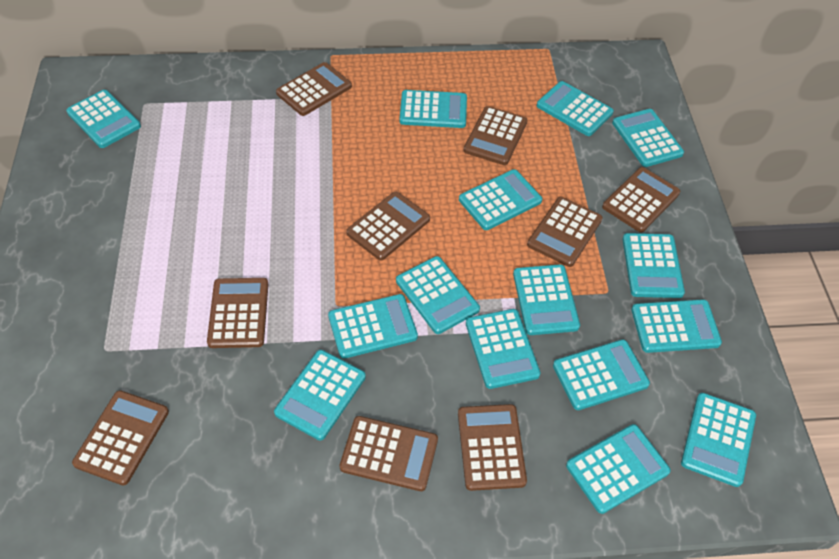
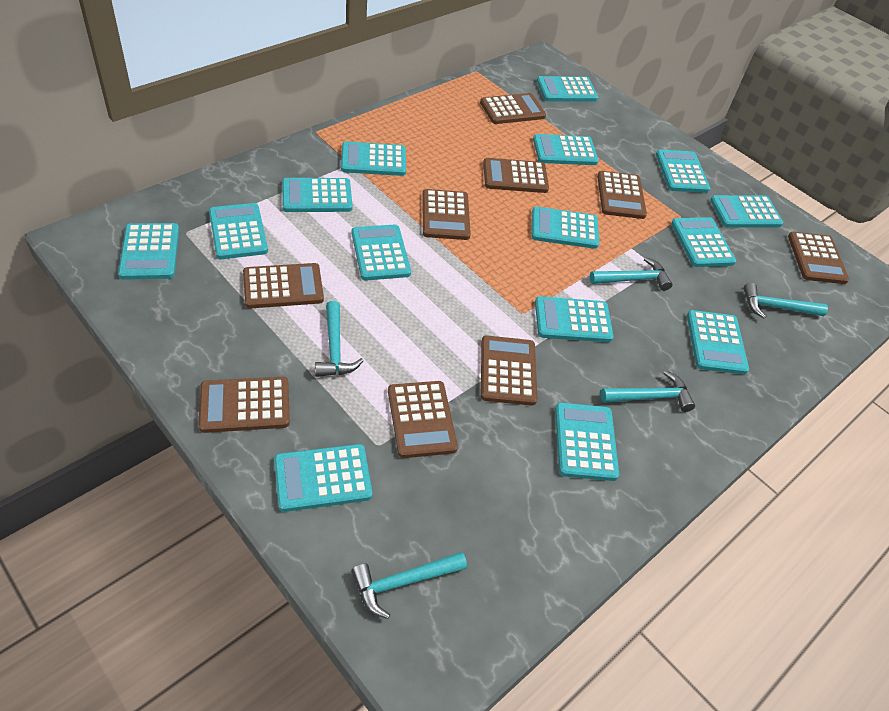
turquoise hammer: 0 -> 5

